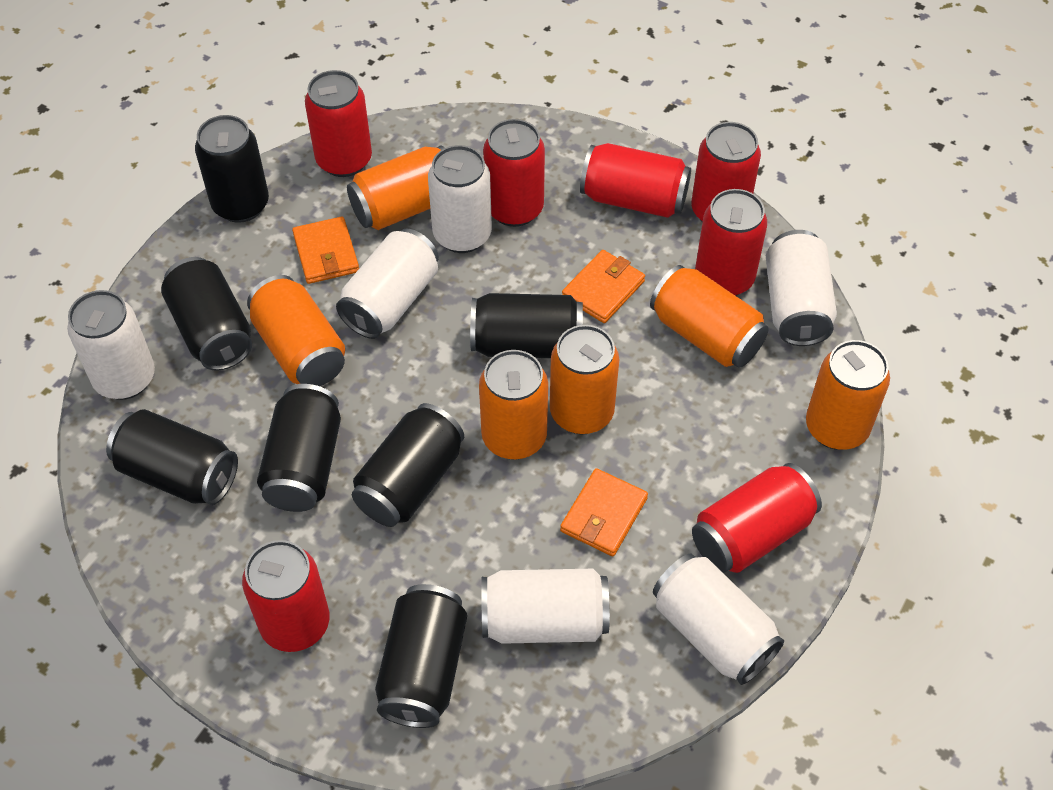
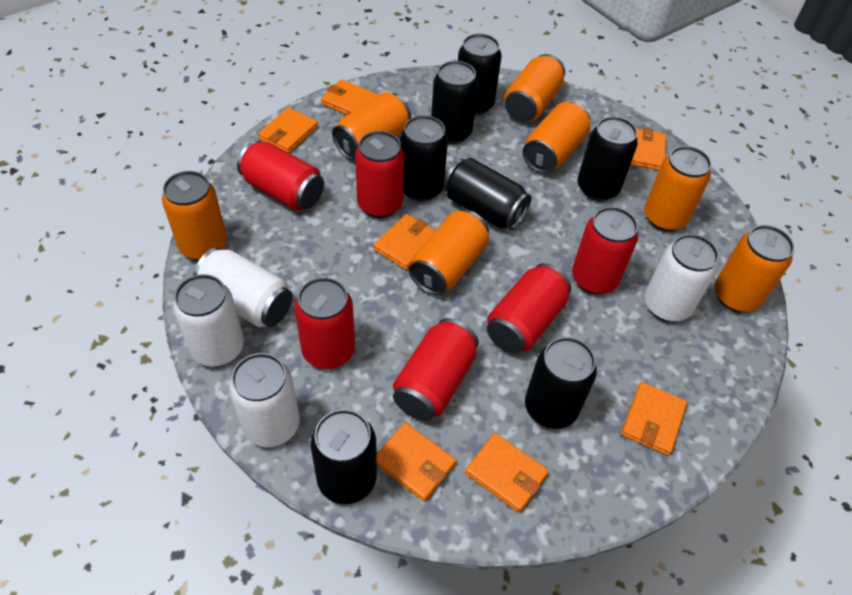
orange can: 6 -> 7
orange wallet: 3 -> 7
red can: 7 -> 6
white can: 6 -> 4

